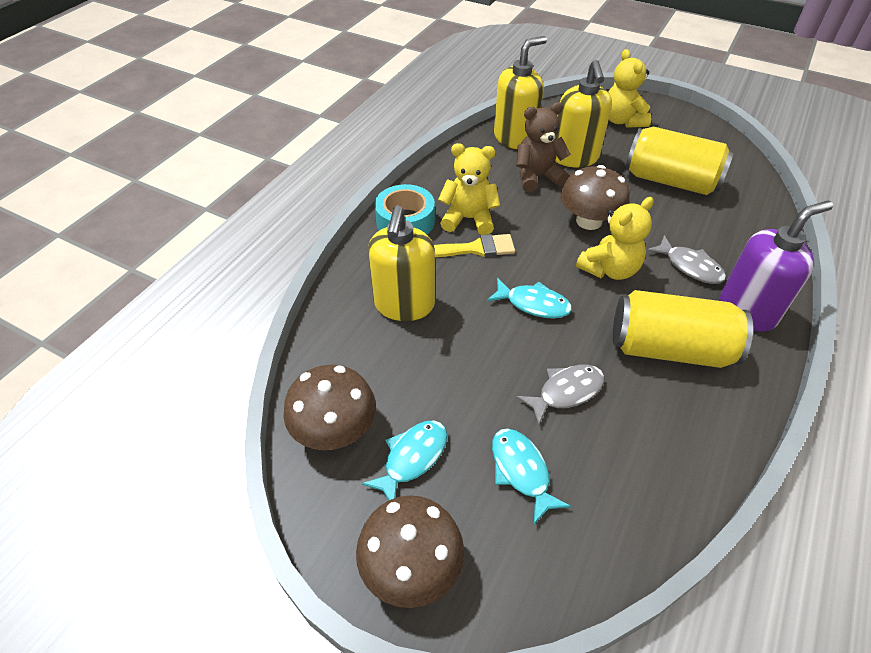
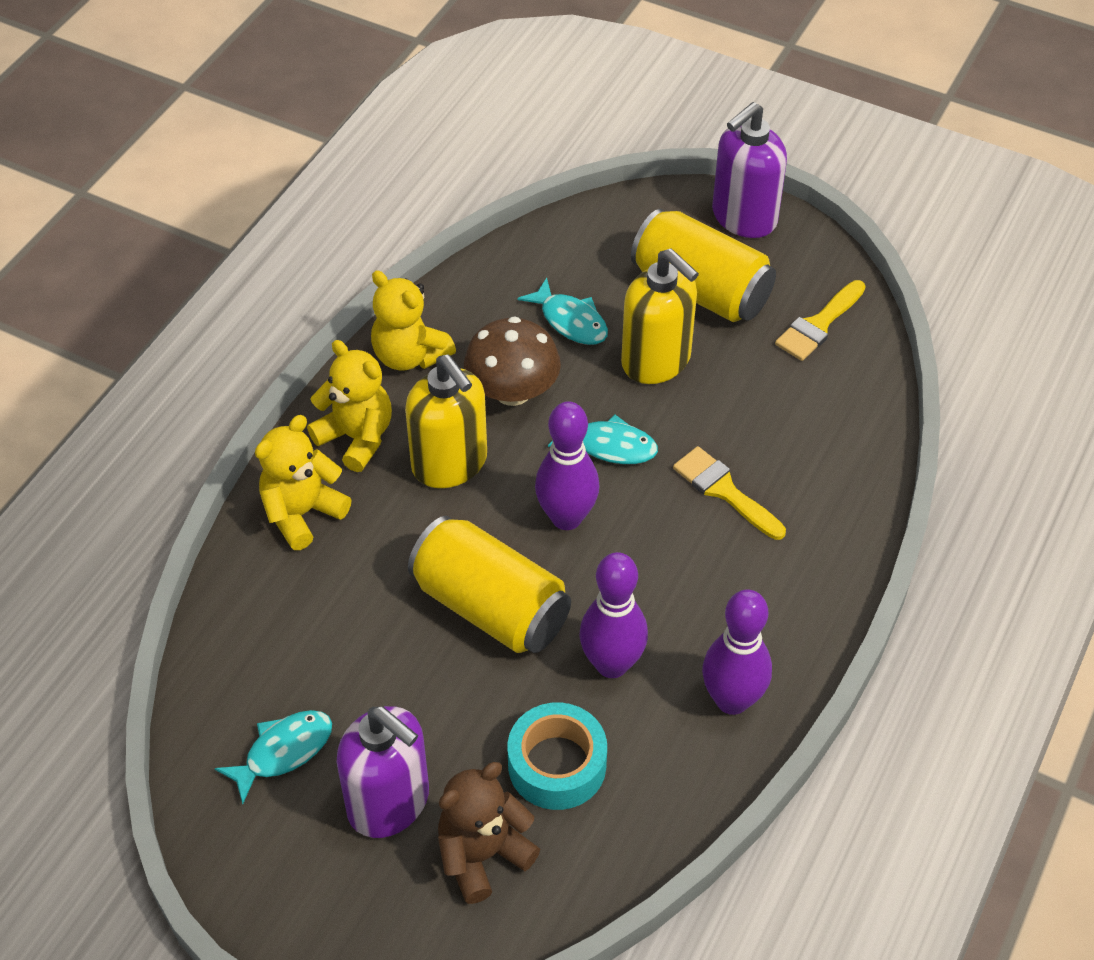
brown mushroom: 3 -> 1
grey fish: 2 -> 0
purple bowling pin: 0 -> 3
purple soap dispenser: 1 -> 2
yellow brush: 1 -> 2
yellow soap dispenser: 3 -> 2

